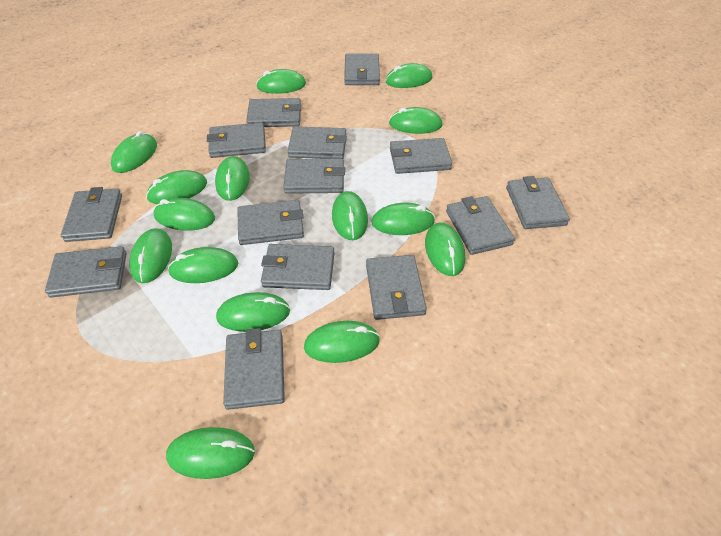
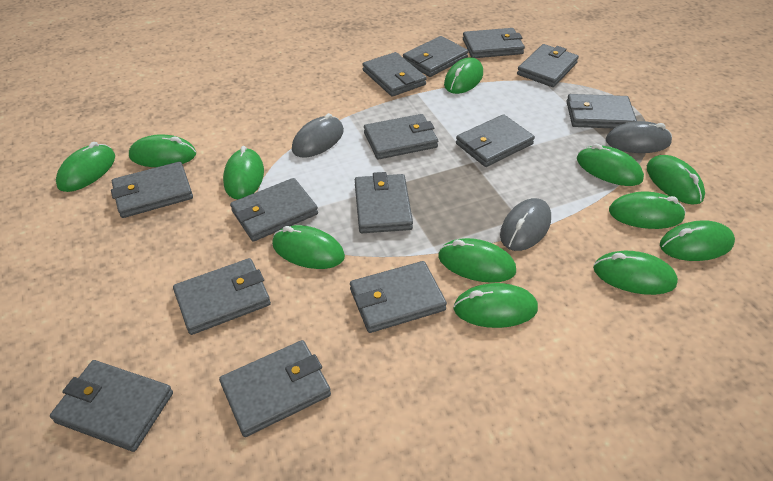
green mouse: 15 -> 12
grey mouse: 0 -> 3

